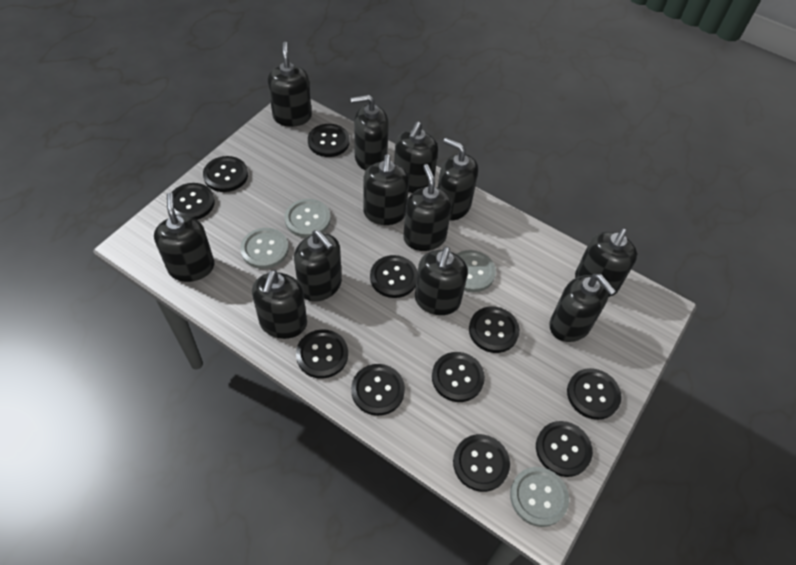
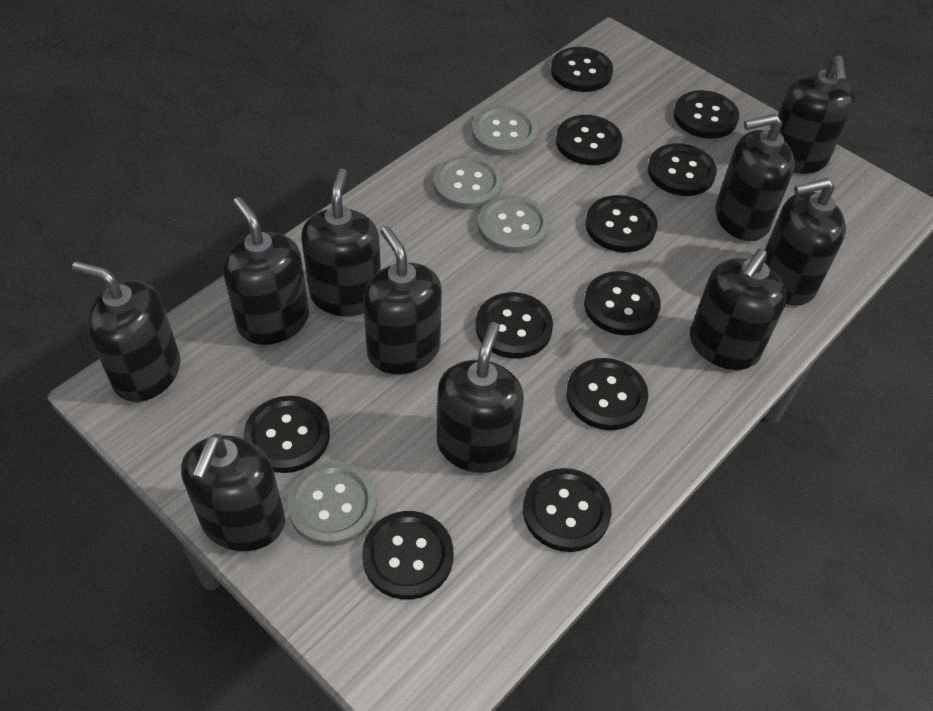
black soap dispenser: 12 -> 10

